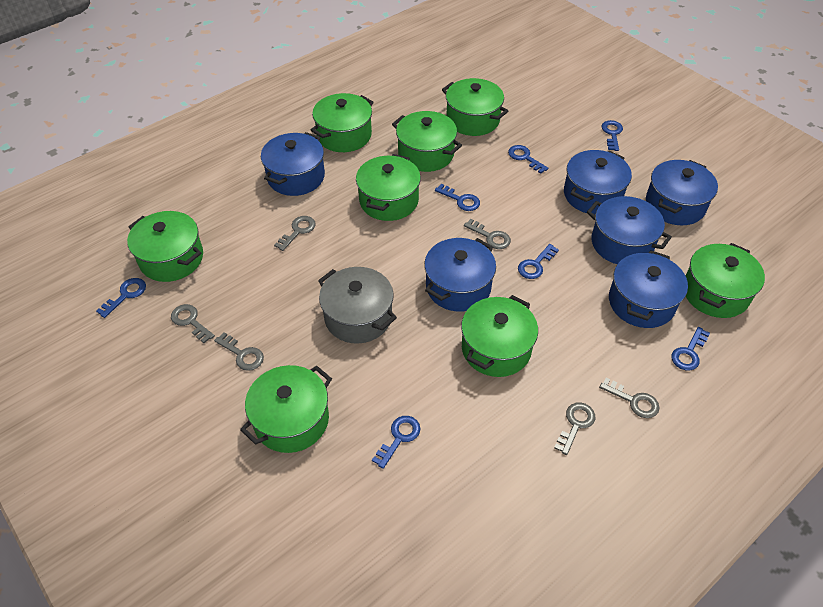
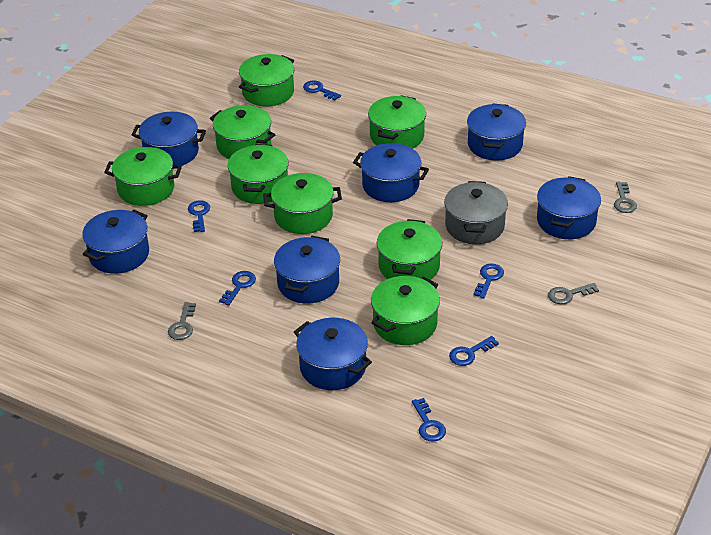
blue key: 7 -> 6
blue pot: 6 -> 7
grey key: 6 -> 3

